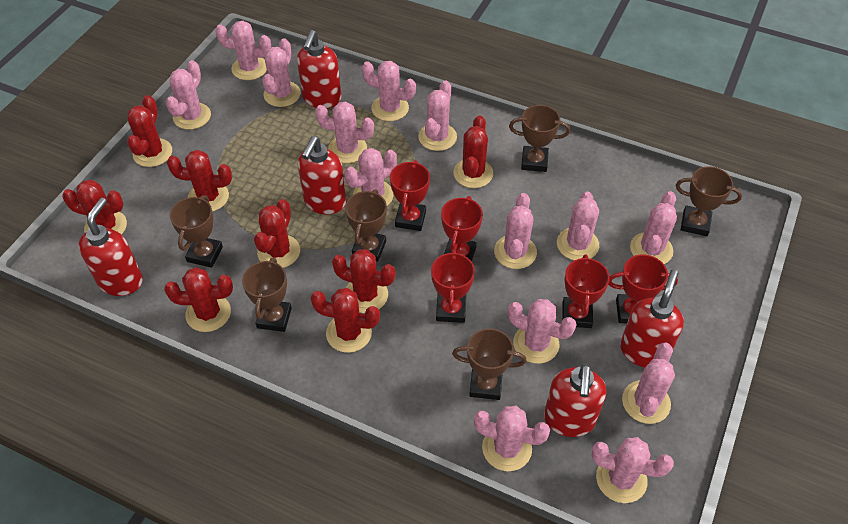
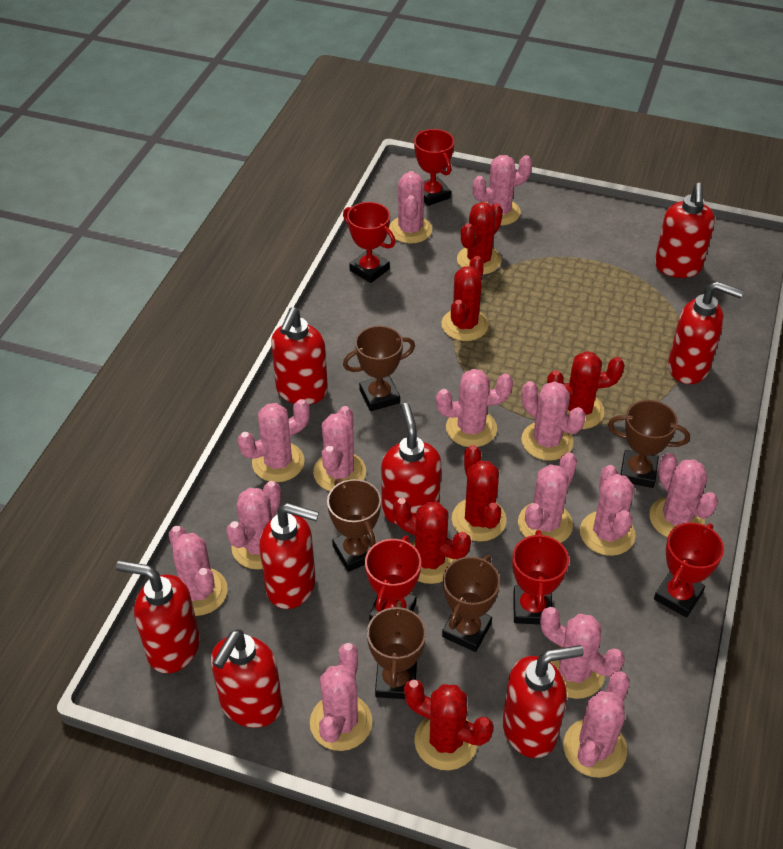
brown trophy: 6 -> 5
red cactus: 8 -> 6
red soap dispenser: 5 -> 8

